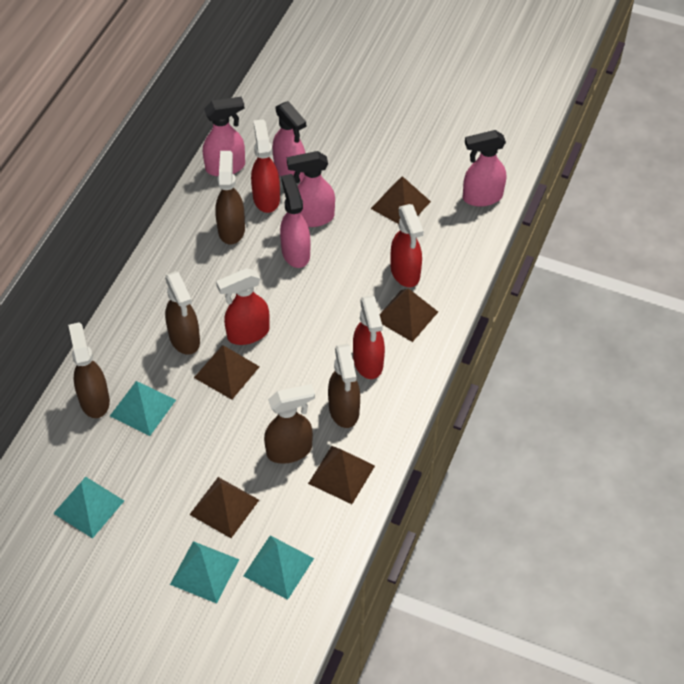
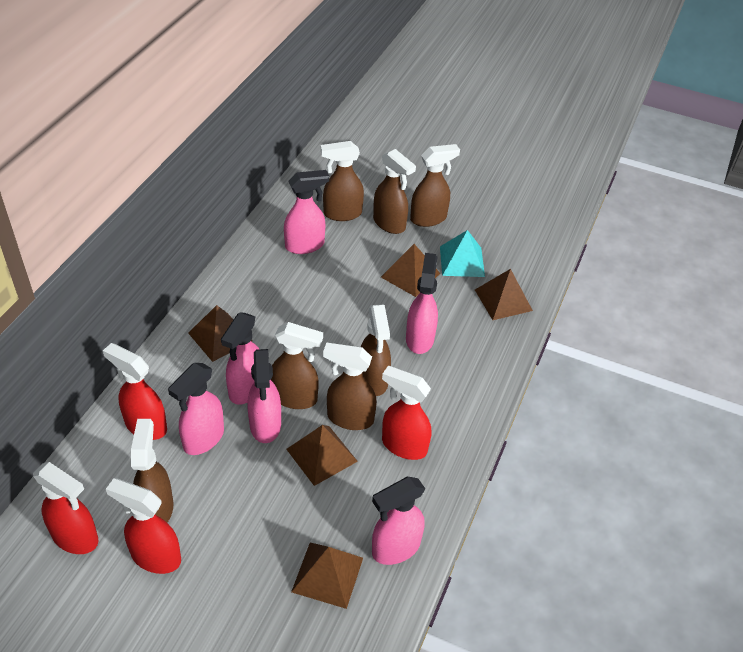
brown spray bottle: 5 -> 7
pink spray bottle: 5 -> 6
turquoise pyramid: 4 -> 1

